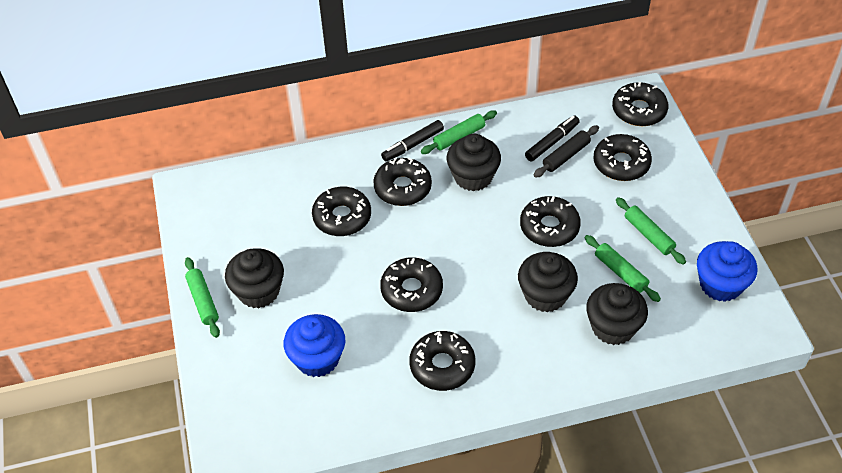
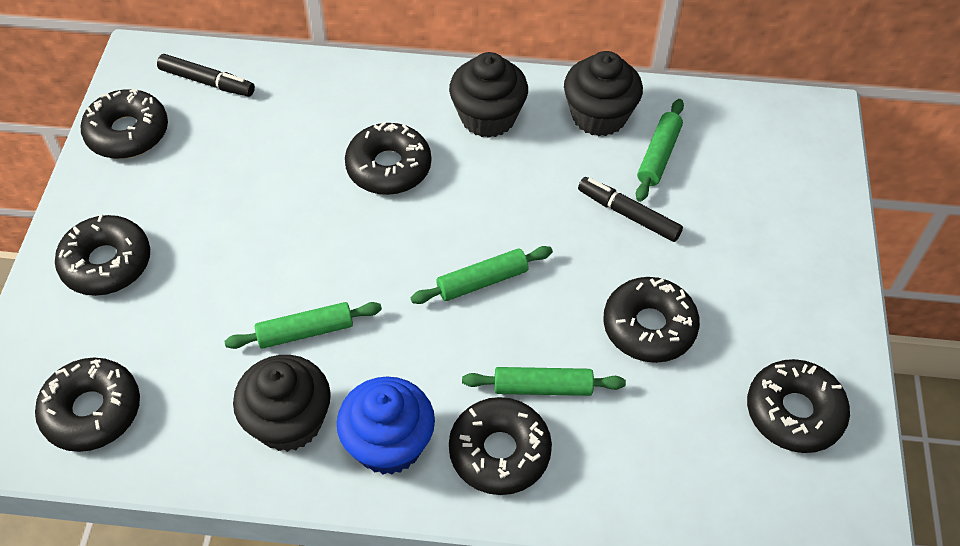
black cupcake: 4 -> 3
black rolling pin: 1 -> 0
blue cupcake: 2 -> 1

